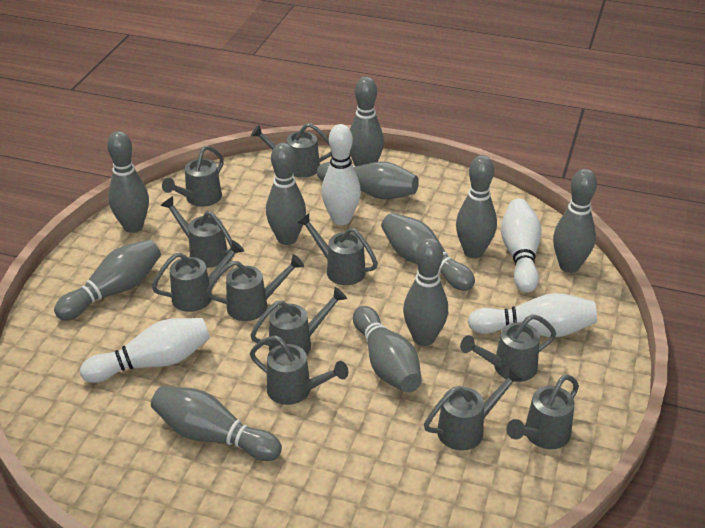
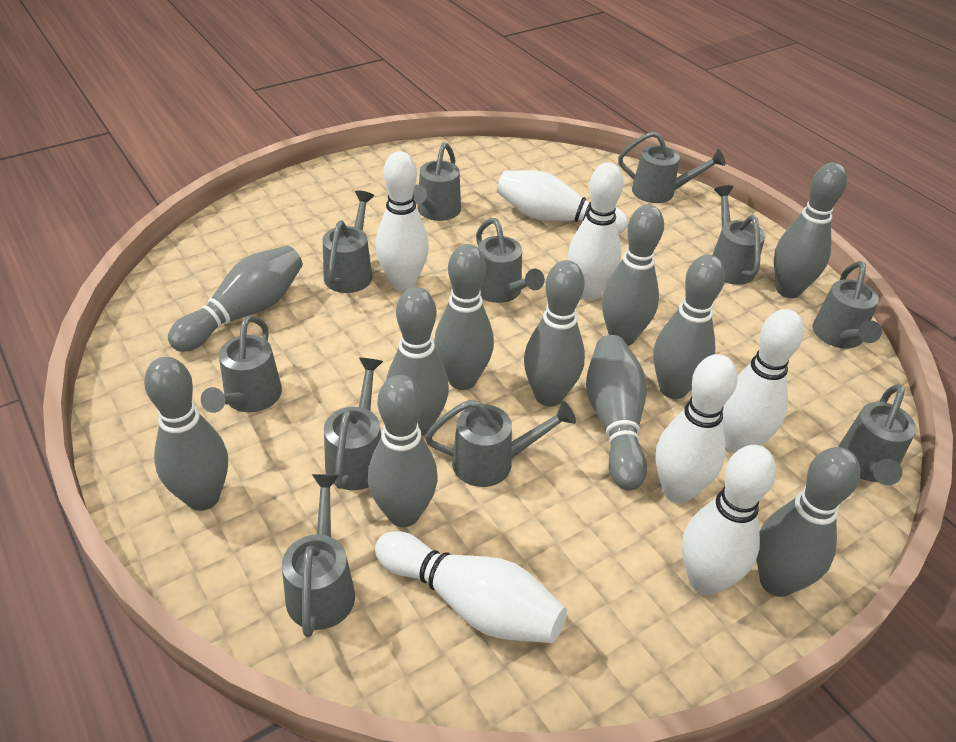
white bowling pin: 4 -> 7

